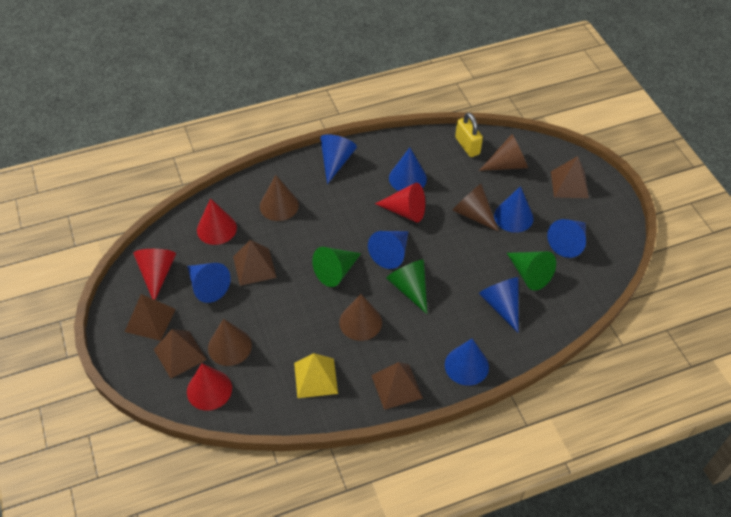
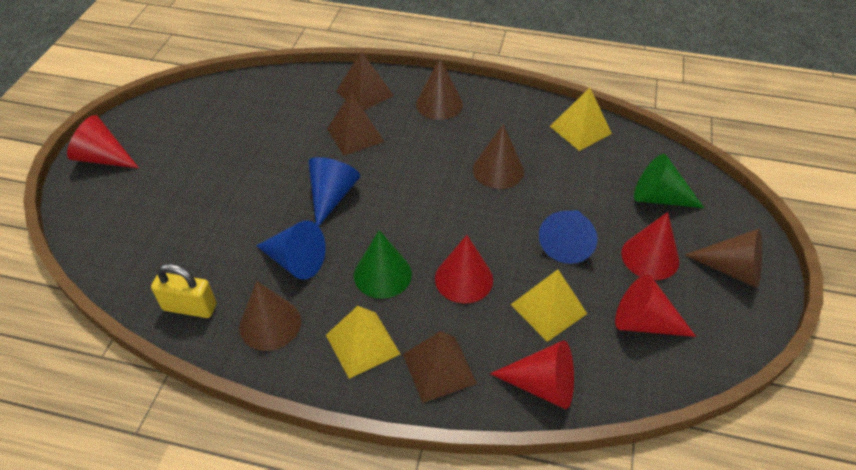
blue cone: 8 -> 3
brown cone: 5 -> 4
brown pyramid: 5 -> 3
green cone: 3 -> 2
red cone: 4 -> 5
yellow pyramid: 1 -> 3

